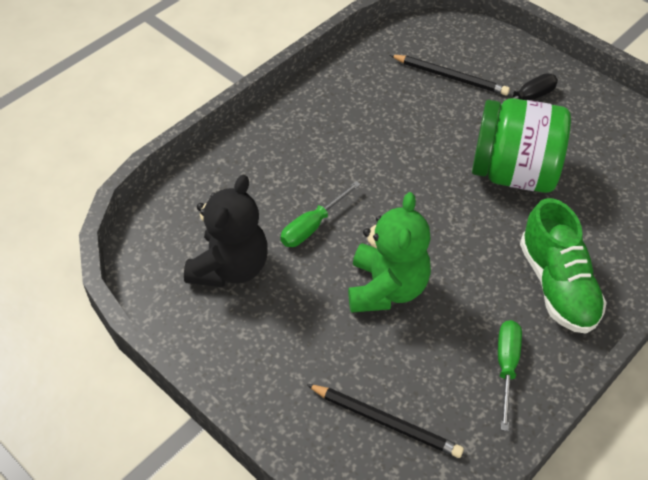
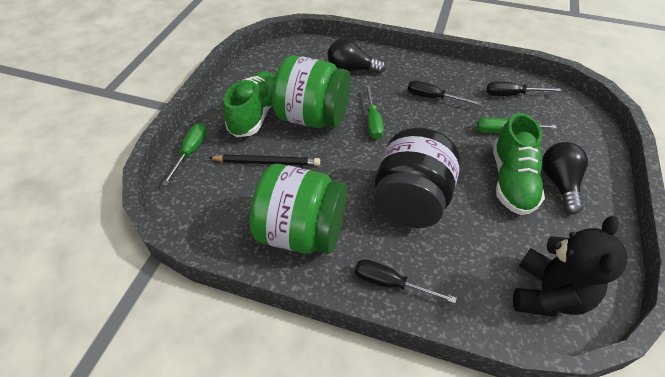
black jar: 0 -> 1
black light bulb: 0 -> 2
black pencil: 2 -> 1
black screwdriver: 1 -> 3
green jar: 1 -> 2
green screwdriver: 2 -> 3
green shoe: 1 -> 2
green teddy bear: 1 -> 0

